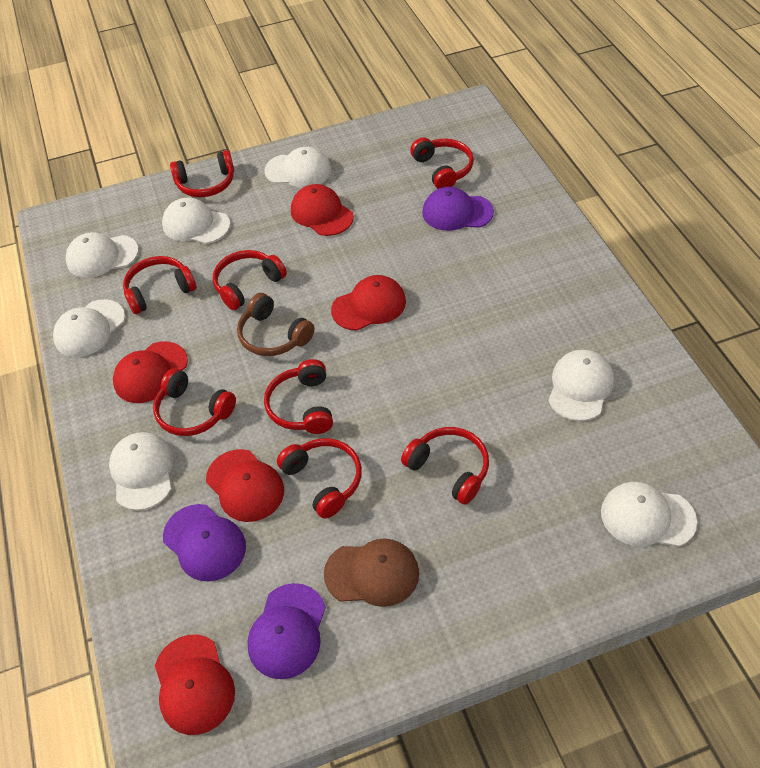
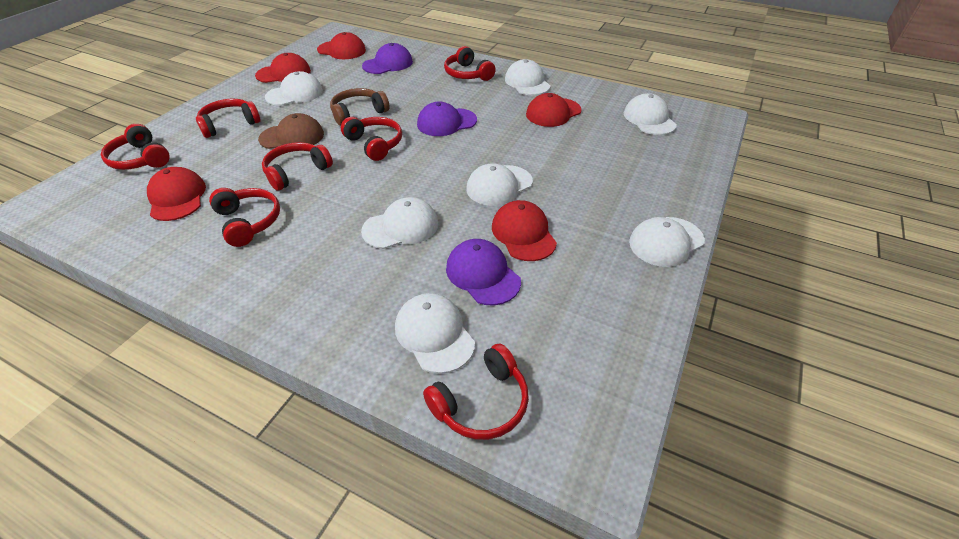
red headphones: 8 -> 7

